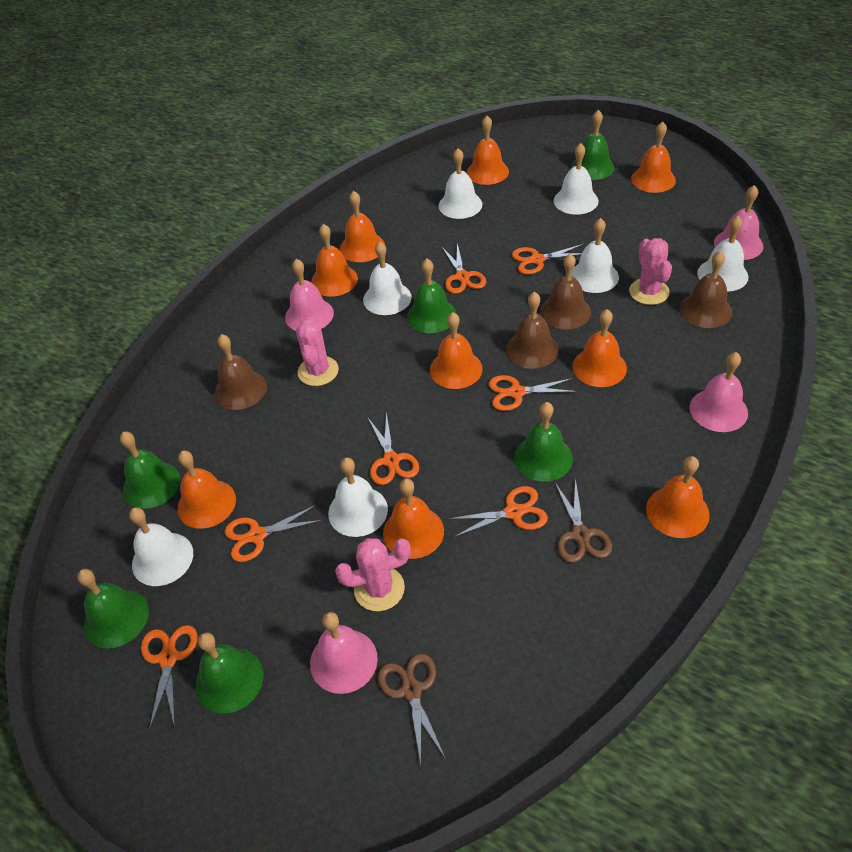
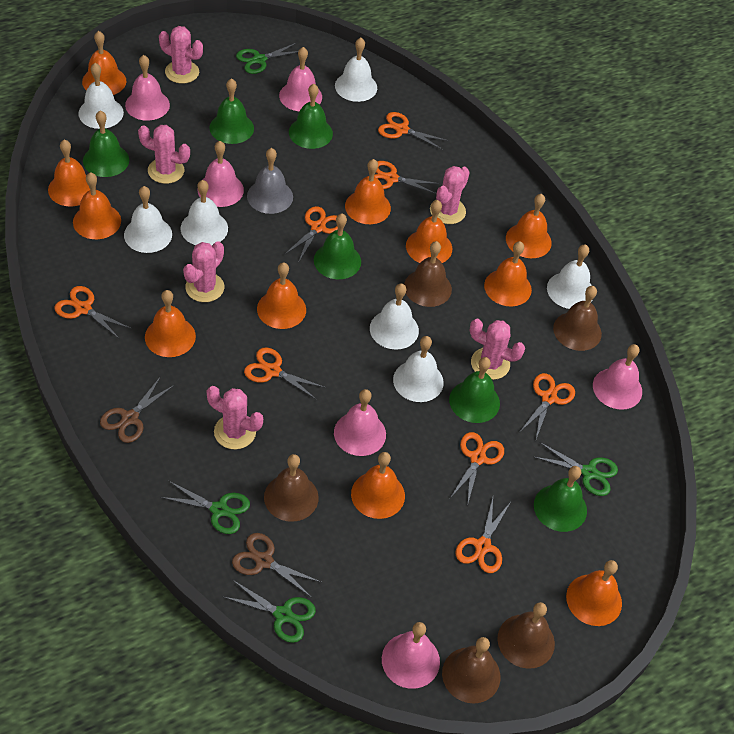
brown bell: 4 -> 5
green scissors: 0 -> 4
grey bell: 0 -> 1
orange bell: 9 -> 11
orange scissors: 7 -> 8
pink bell: 4 -> 6
pink cactus: 3 -> 6

